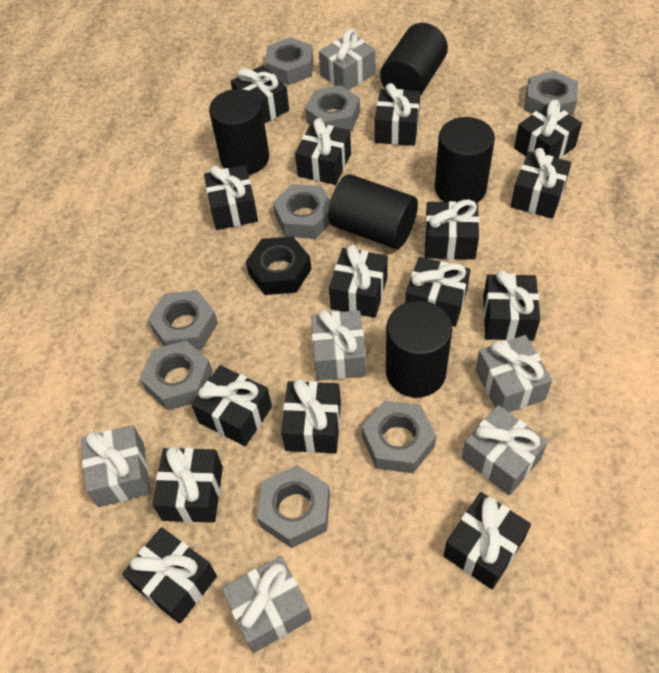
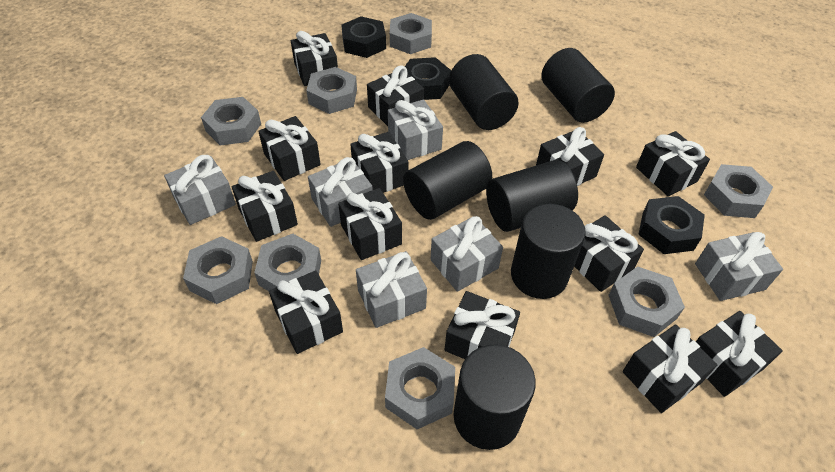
black cylinder: 5 -> 6
black gift: 15 -> 13
black nut: 1 -> 3

